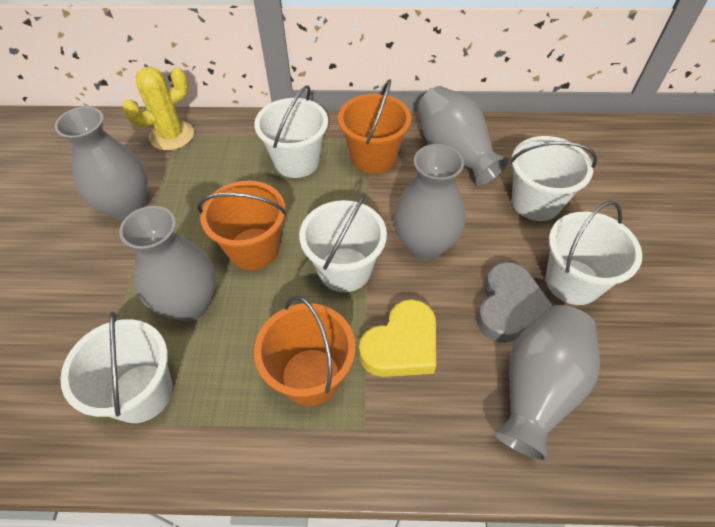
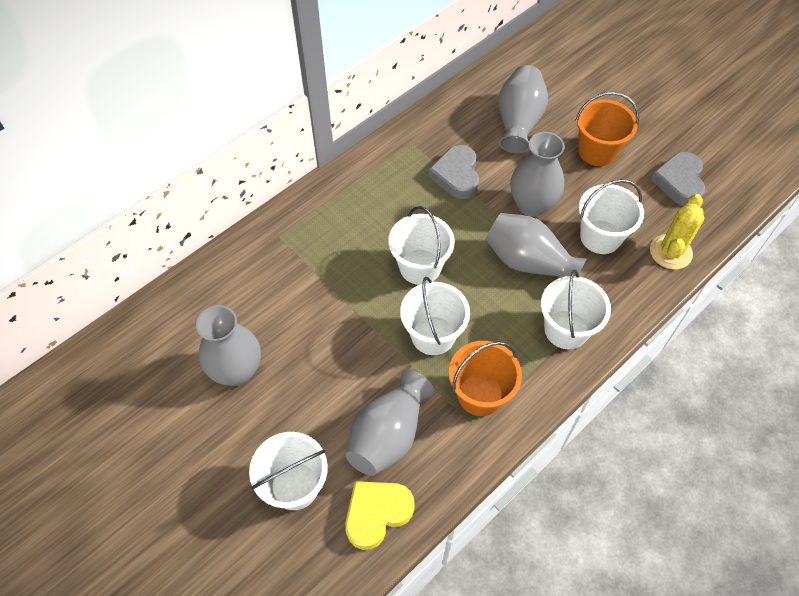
grey heart: 1 -> 2
orange bucket: 3 -> 2

